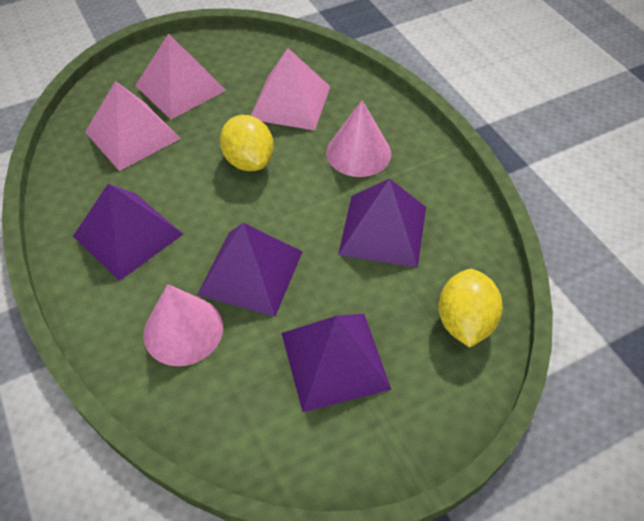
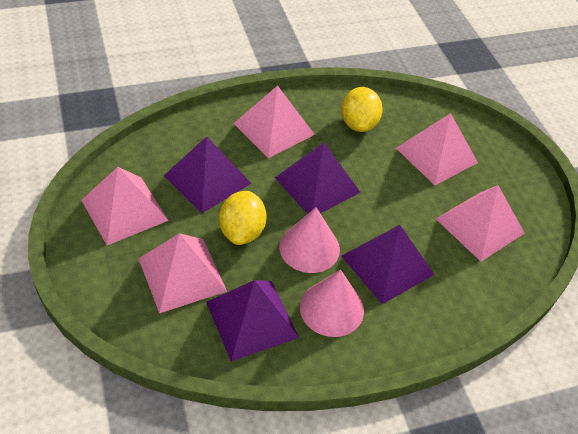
pink pyramid: 3 -> 5

